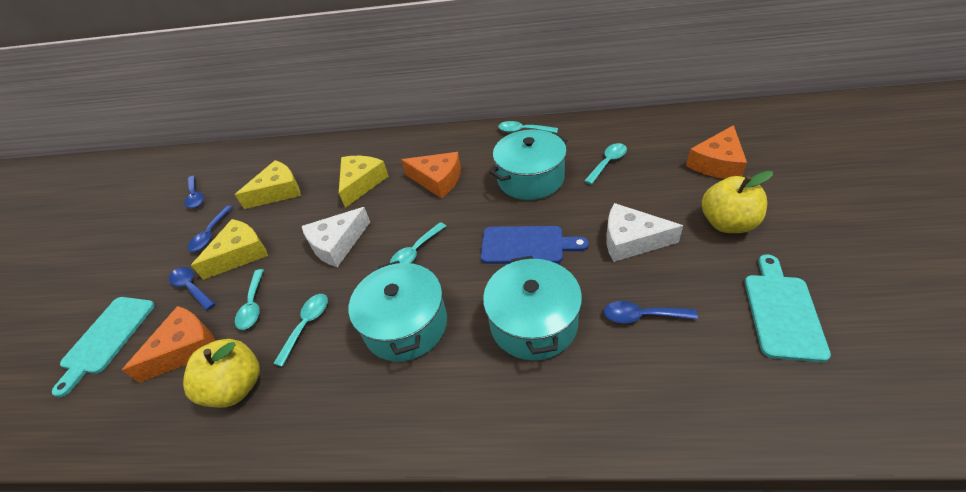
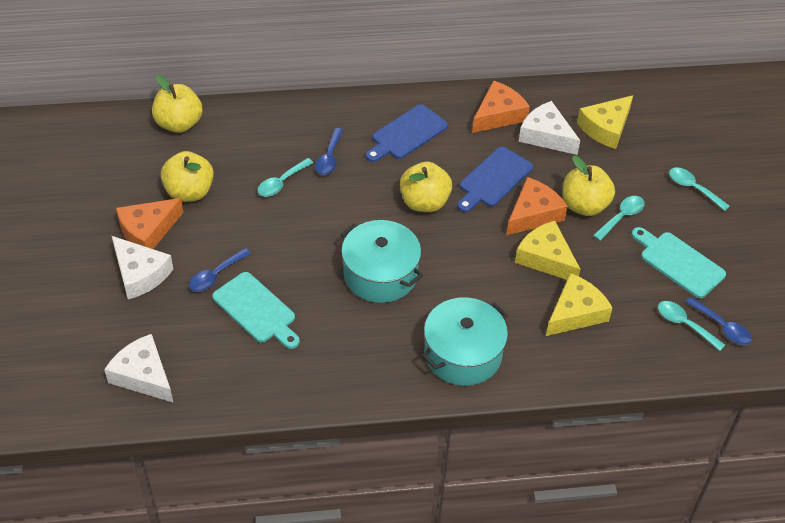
blue cutting board: 1 -> 2
blue spoon: 4 -> 3
turquoise pot: 3 -> 2
turquoise spoon: 5 -> 4
white cheese: 2 -> 3
yellow apple: 2 -> 4

